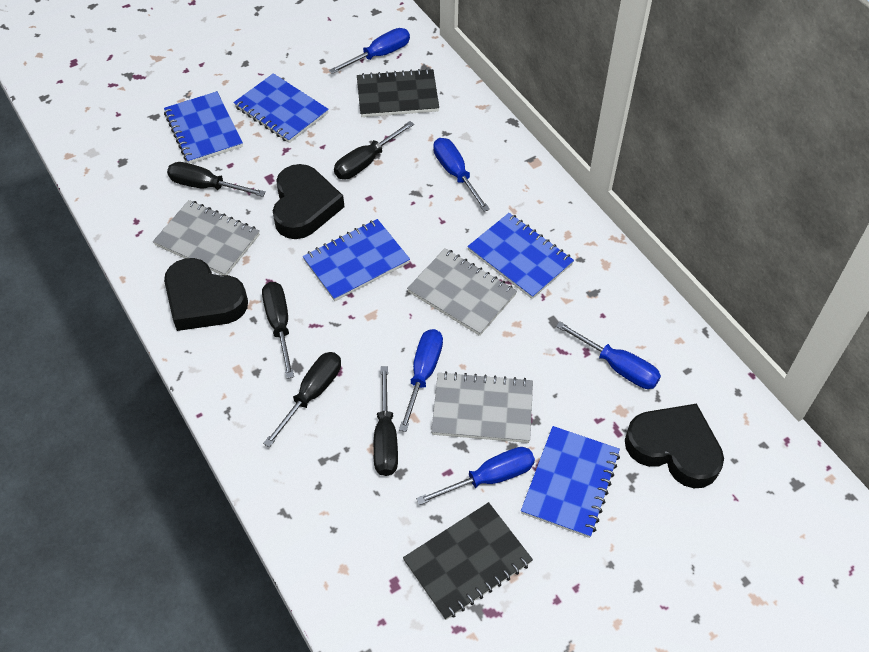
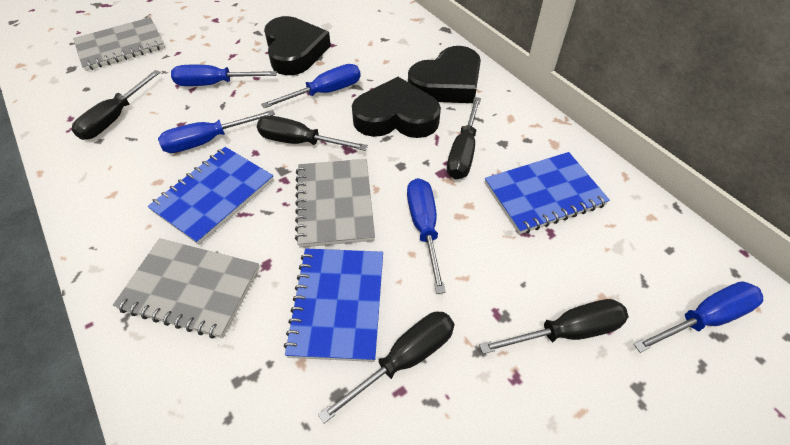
black notebook: 2 -> 0
blue notebook: 5 -> 3

